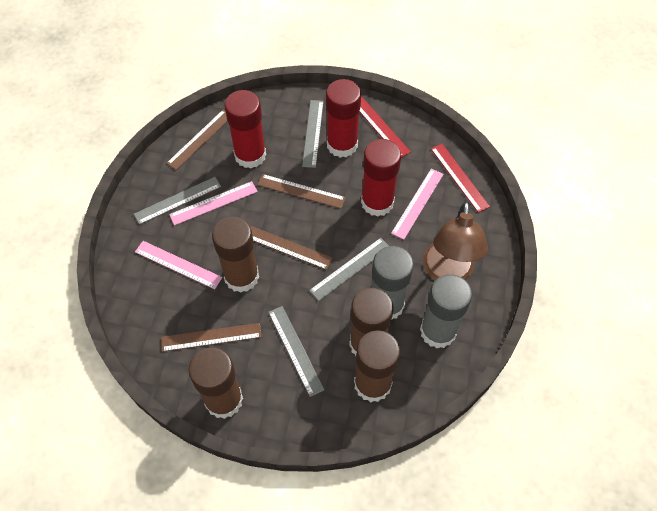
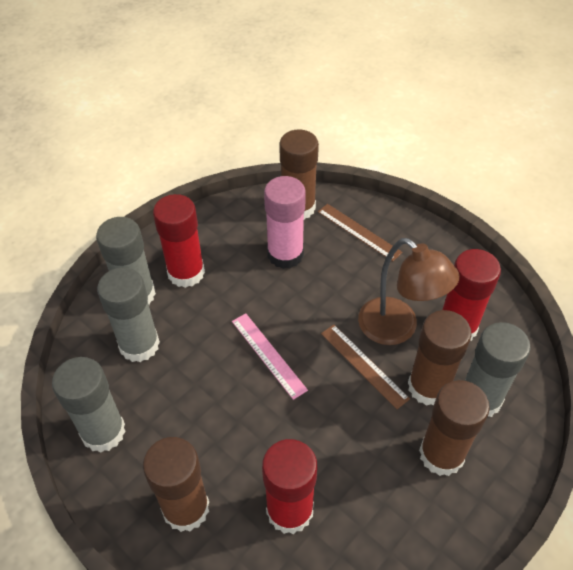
brown ruler: 4 -> 2
grey glue stick: 2 -> 4
grey ruler: 4 -> 0
pink glue stick: 0 -> 1
pink ruler: 3 -> 1
red ruler: 2 -> 0

